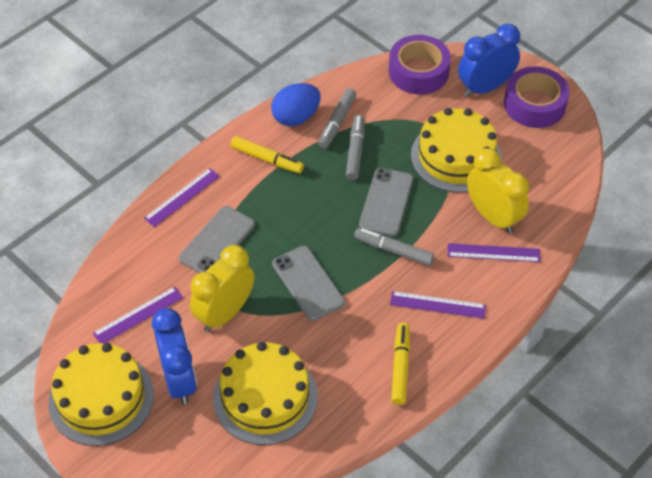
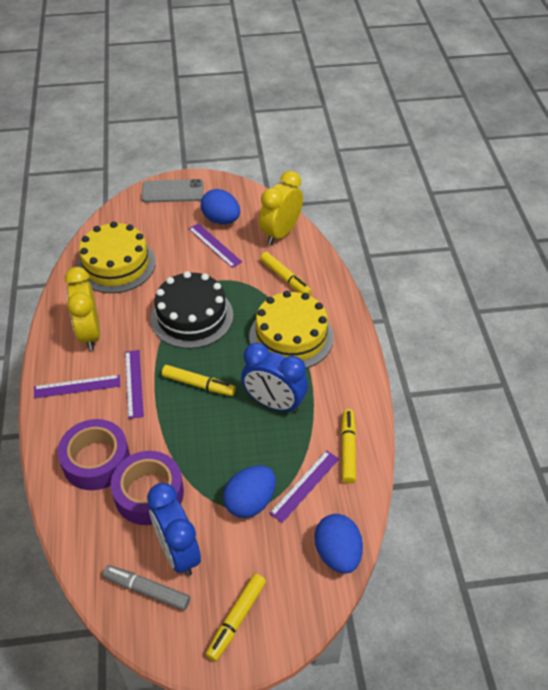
black cake: 0 -> 1
blue egg: 1 -> 3
grey marker: 3 -> 1
grey phone: 3 -> 1
yellow cake: 3 -> 2
yellow marker: 2 -> 4

